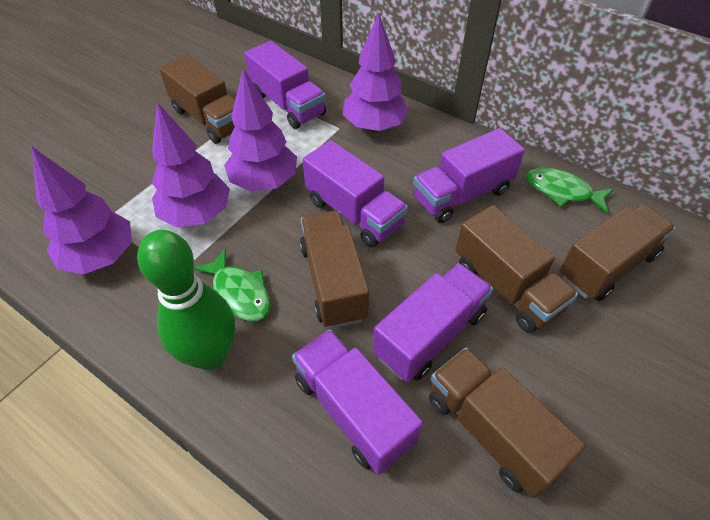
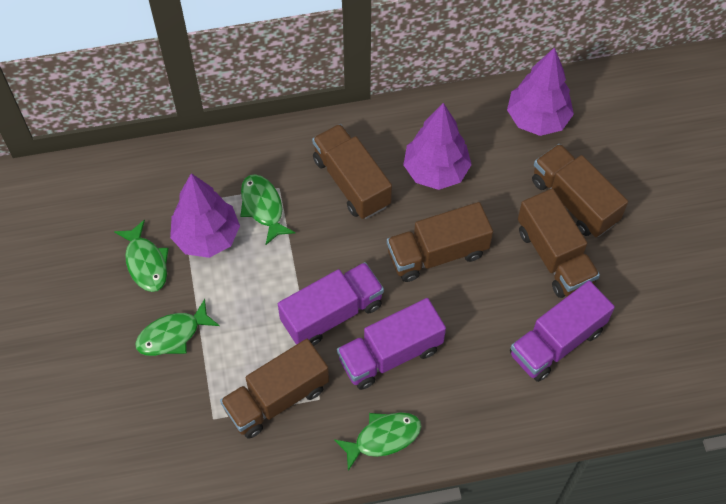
green bowling pin: 1 -> 0
green fish: 2 -> 4
purple tree: 4 -> 3
purple truck: 5 -> 3

